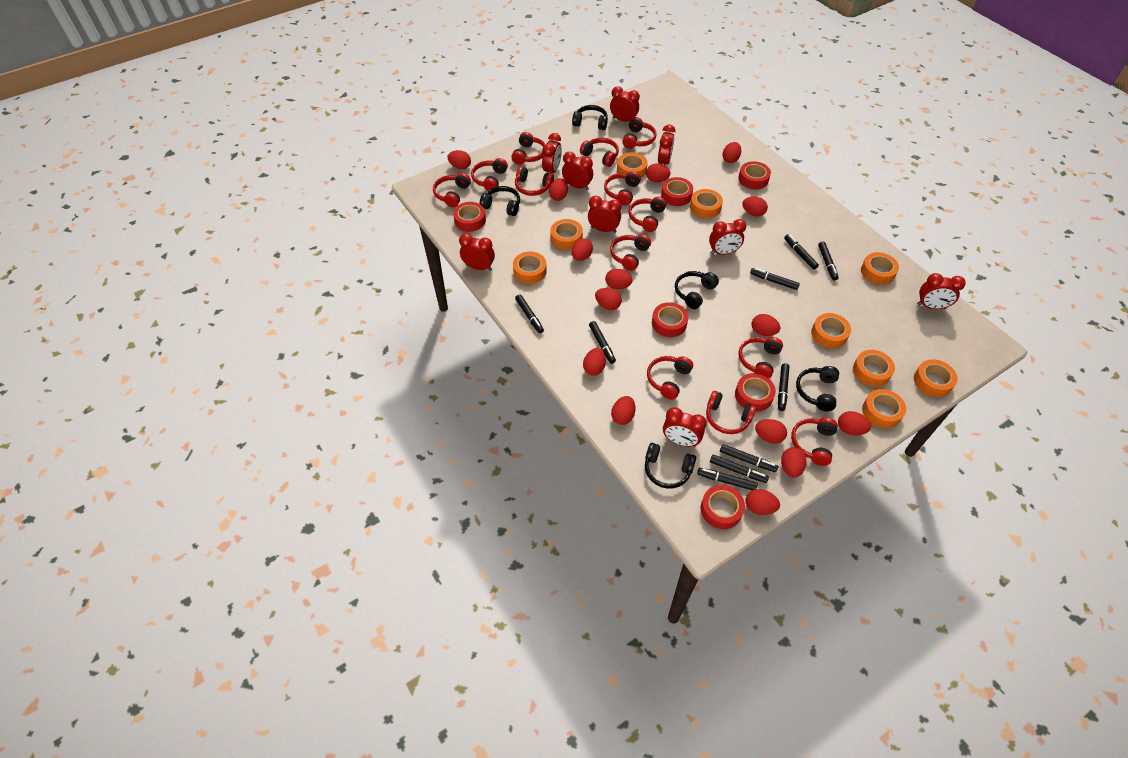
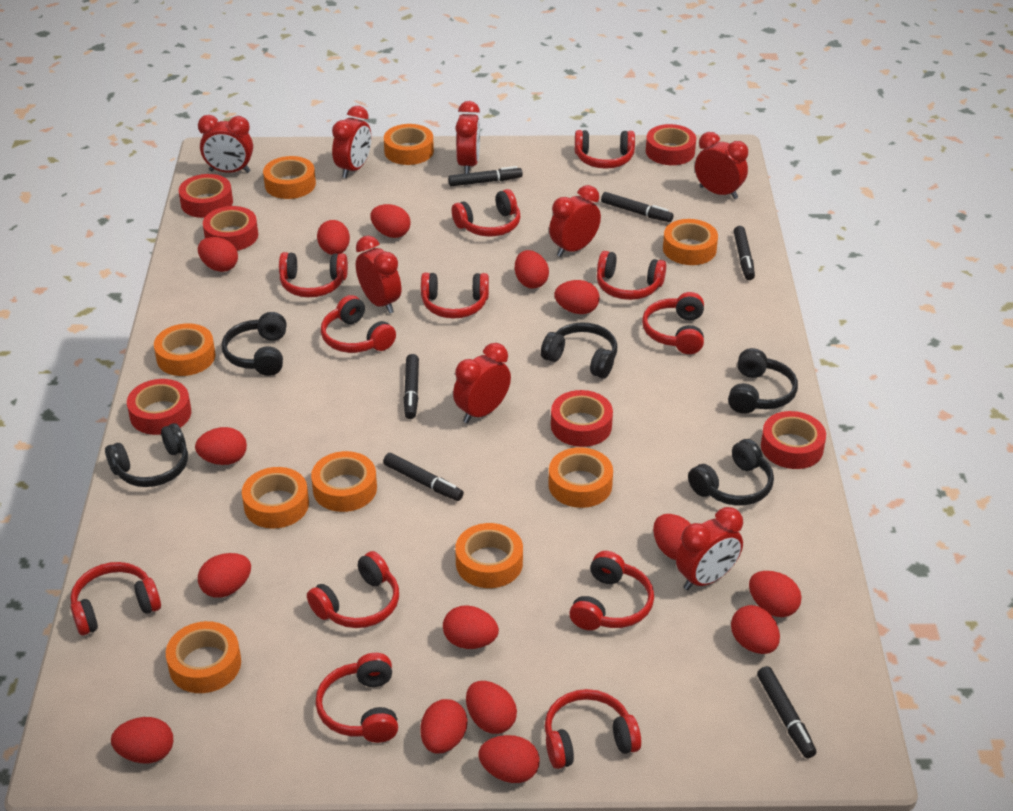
black marker: 9 -> 6
red clock: 9 -> 8
red headphones: 13 -> 12

